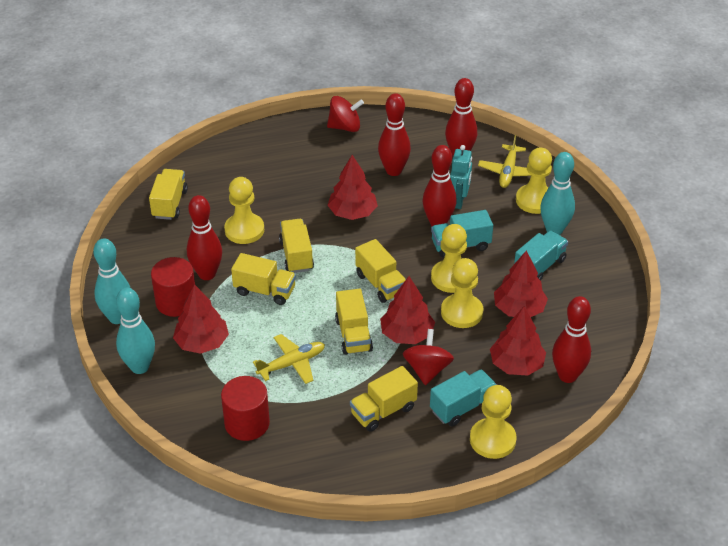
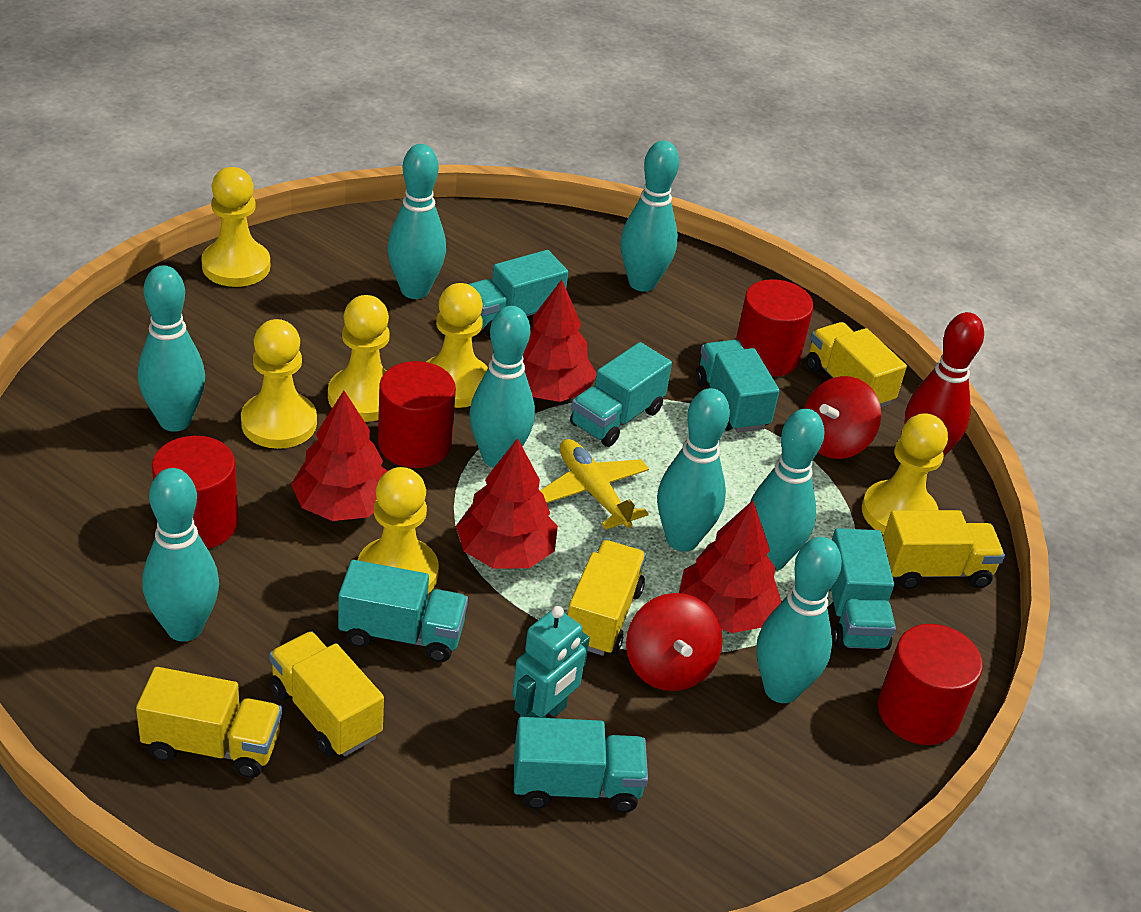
red bowling pin: 5 -> 1
red cylinder: 2 -> 4
red tree: 5 -> 4
turquoise bowling pin: 3 -> 8
turquoise truck: 3 -> 6
yellow pawn: 5 -> 6
yellow plane: 2 -> 1
yellow truck: 6 -> 5

